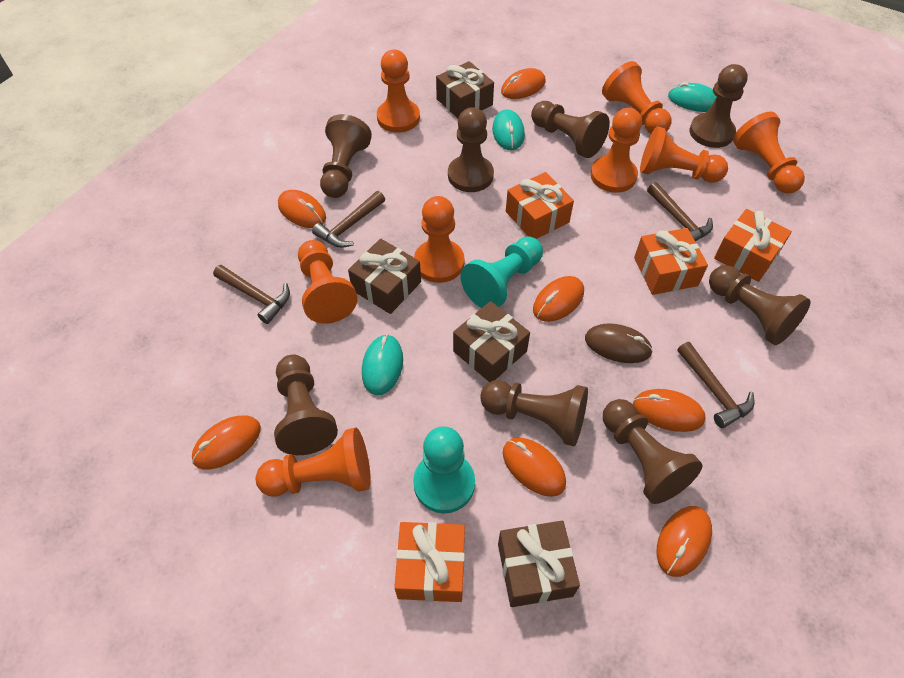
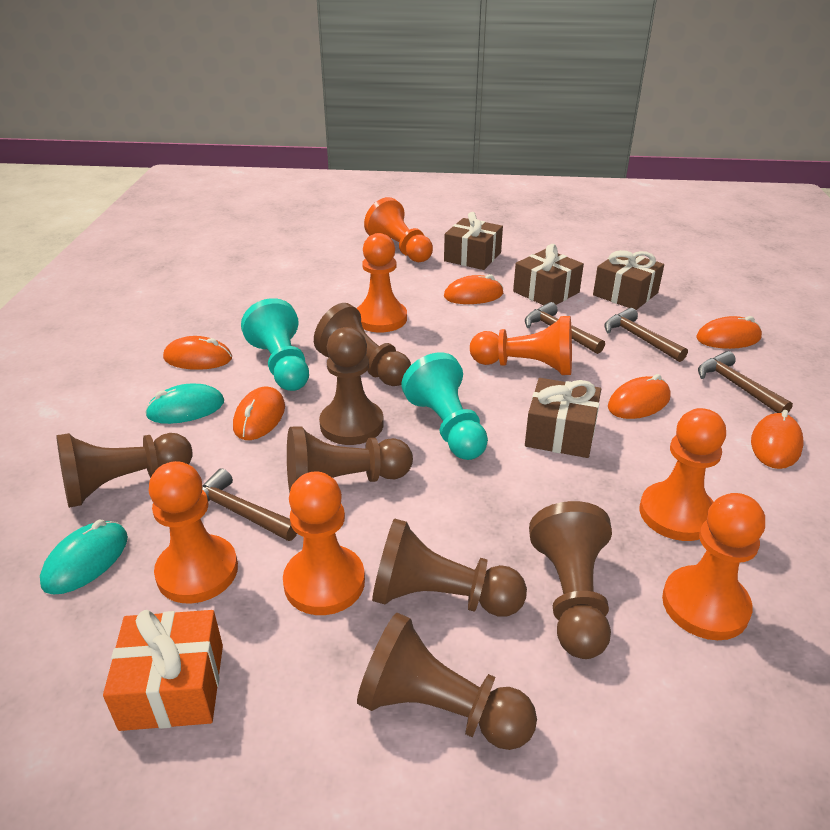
brown mouse: 1 -> 0
brown pawn: 8 -> 7
orange gift: 4 -> 1
orange mouse: 7 -> 6
orange pawn: 8 -> 7
turquoise mouse: 3 -> 2

